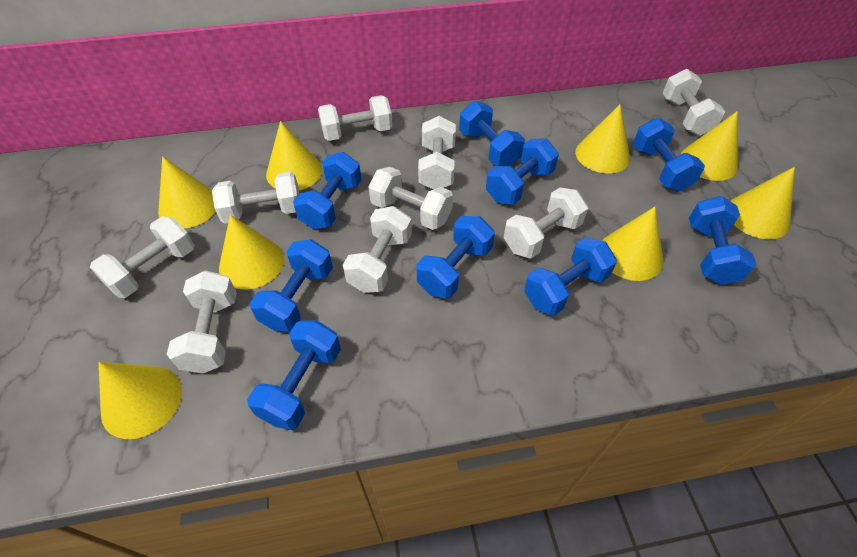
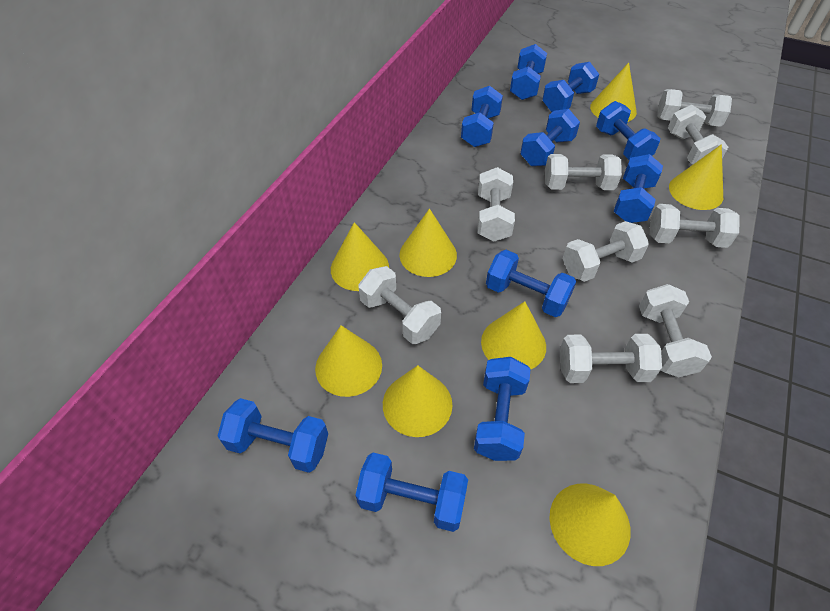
blue dumbbell: 9 -> 10

